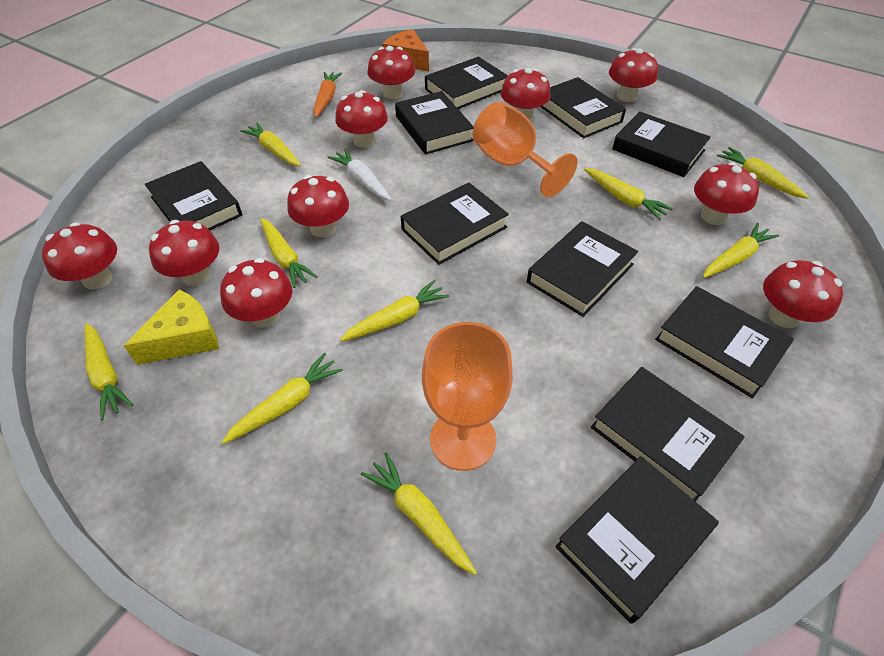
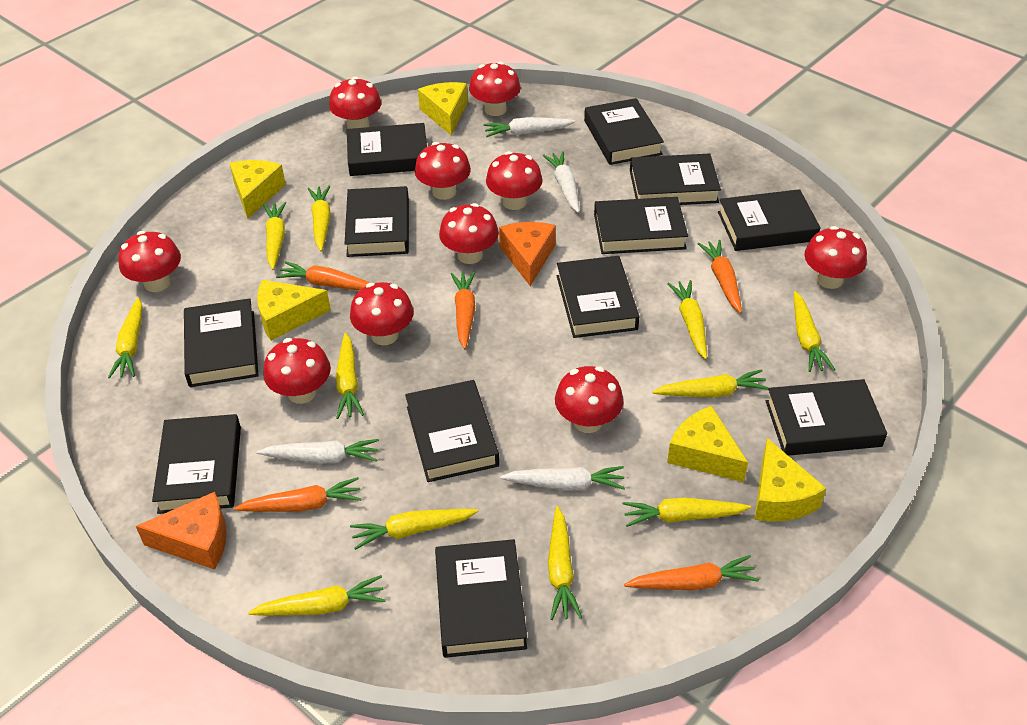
black book: 10 -> 12
orange carrot: 1 -> 5
orange cheese: 1 -> 2
orange goblet: 2 -> 0
white carrot: 1 -> 4
yellow carrot: 9 -> 11
yellow cheese: 1 -> 5

